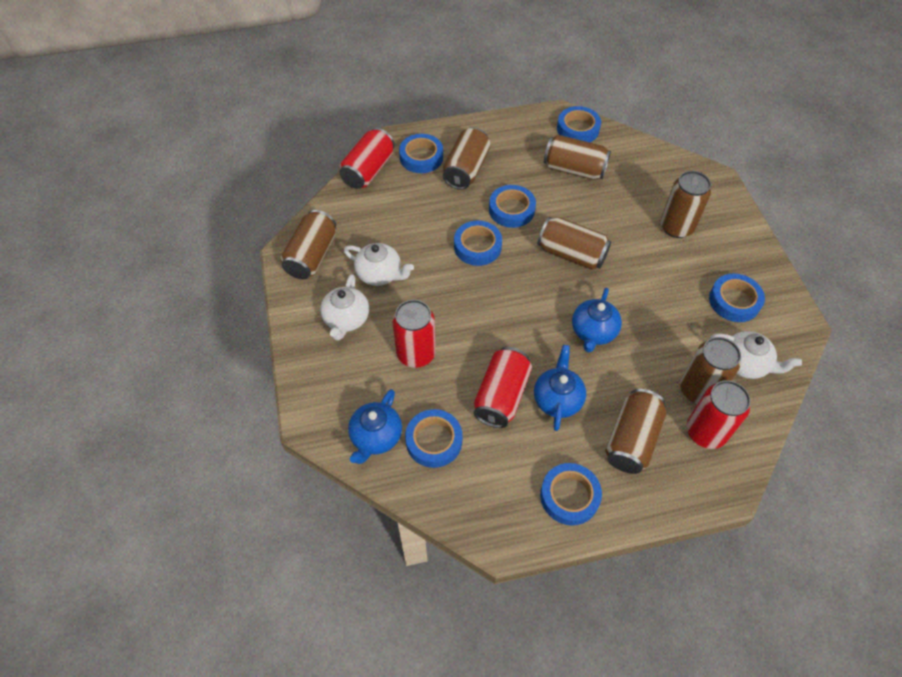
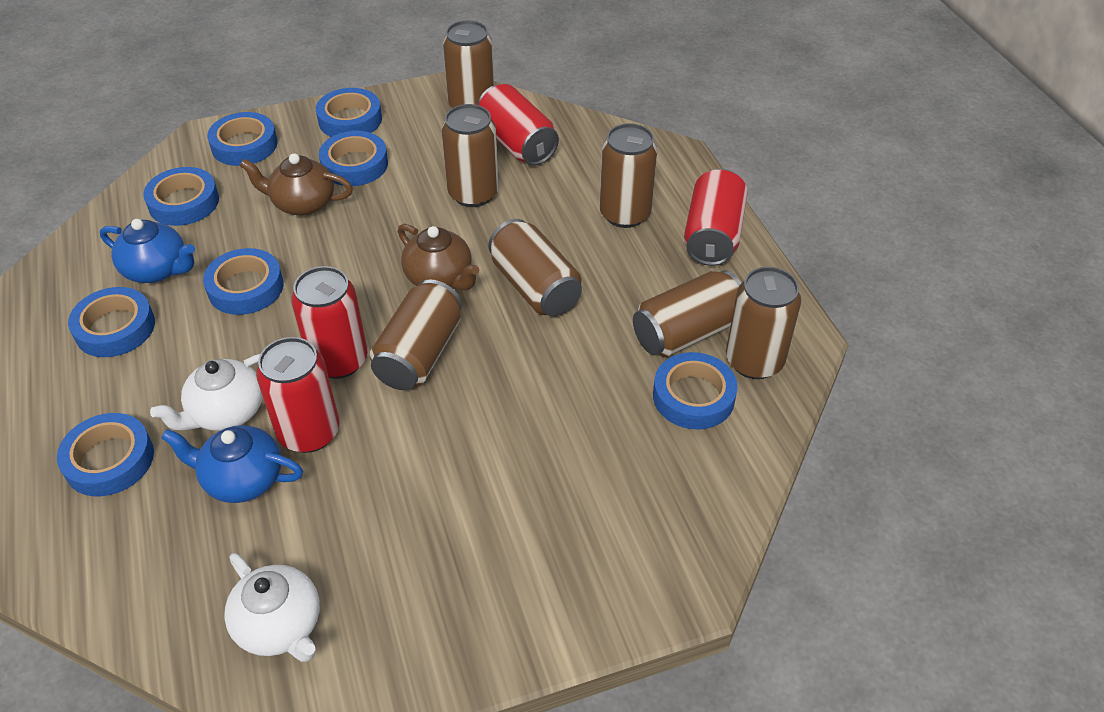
blue tape: 7 -> 8
blue teapot: 3 -> 2
brown teapot: 0 -> 2
white teapot: 3 -> 2

